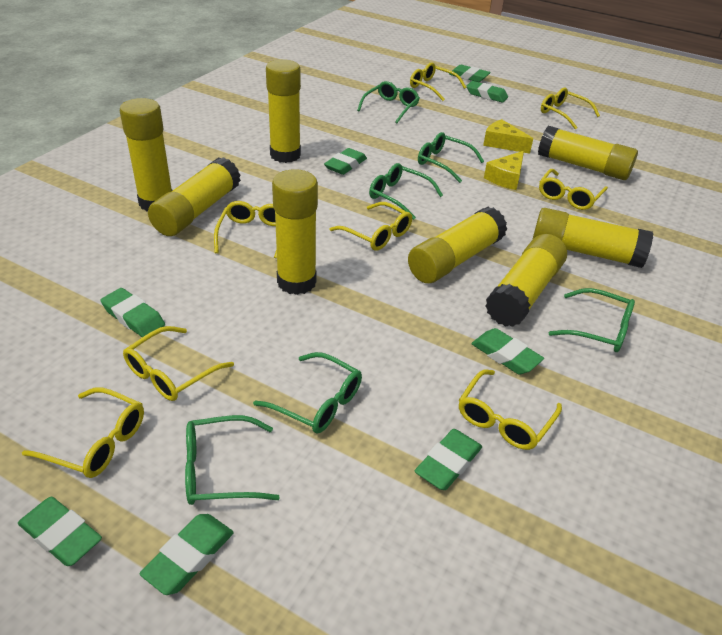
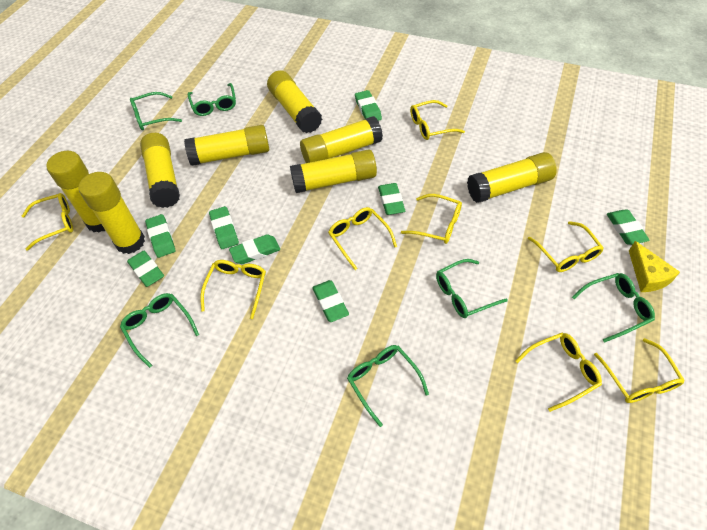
yellow cheese: 2 -> 1

